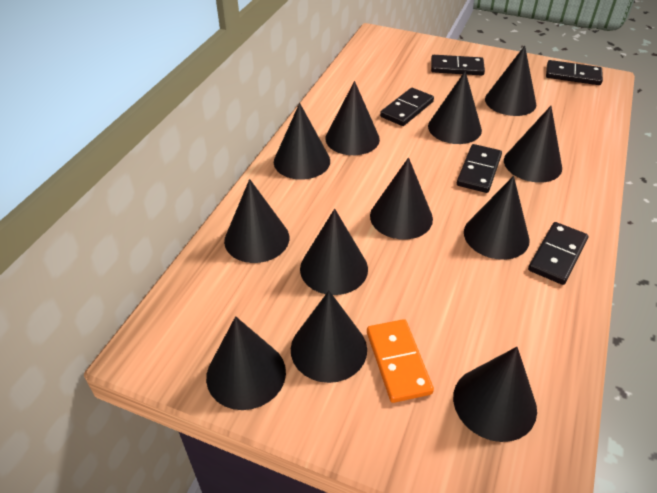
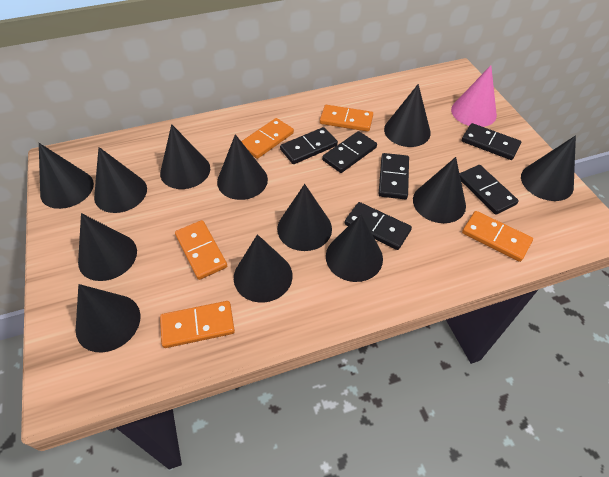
black domino: 5 -> 6
orange domino: 1 -> 5
pink cone: 0 -> 1

